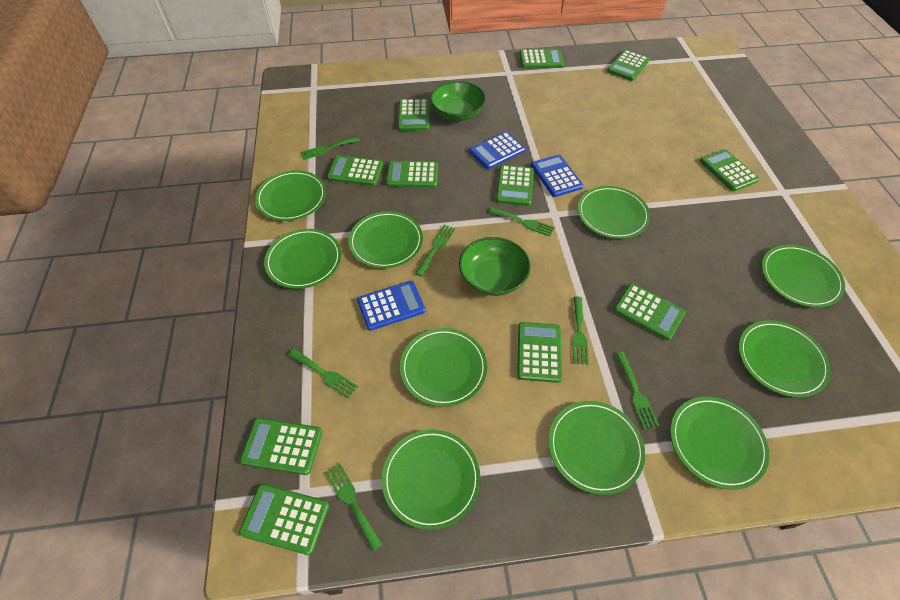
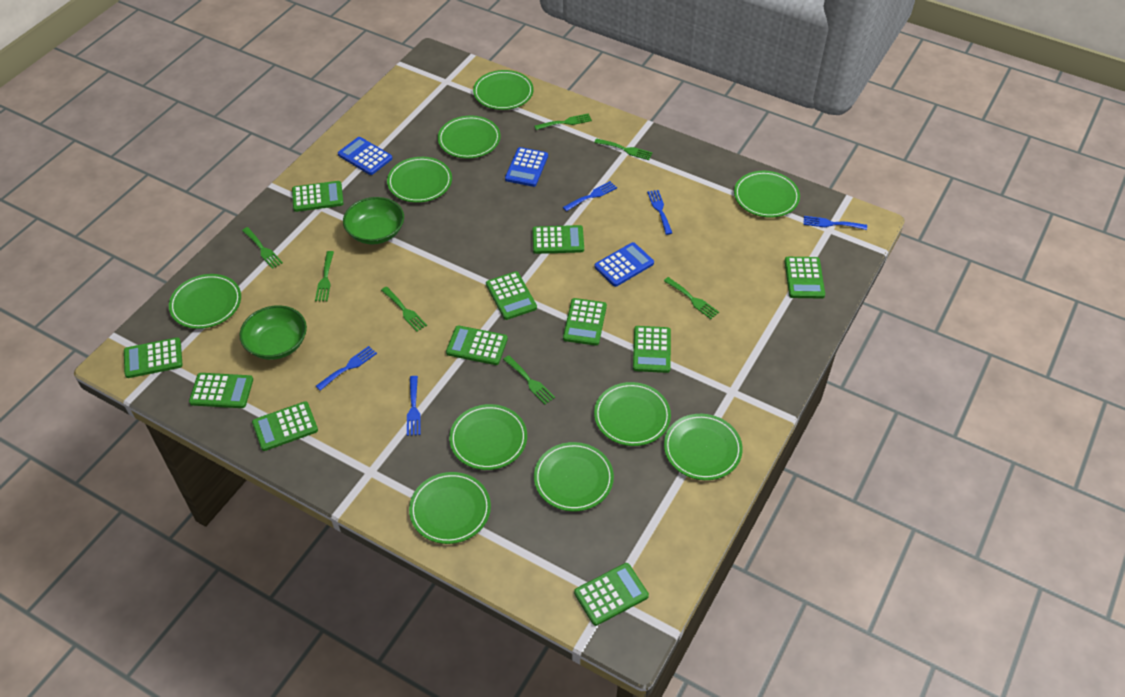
blue fork: 0 -> 5

